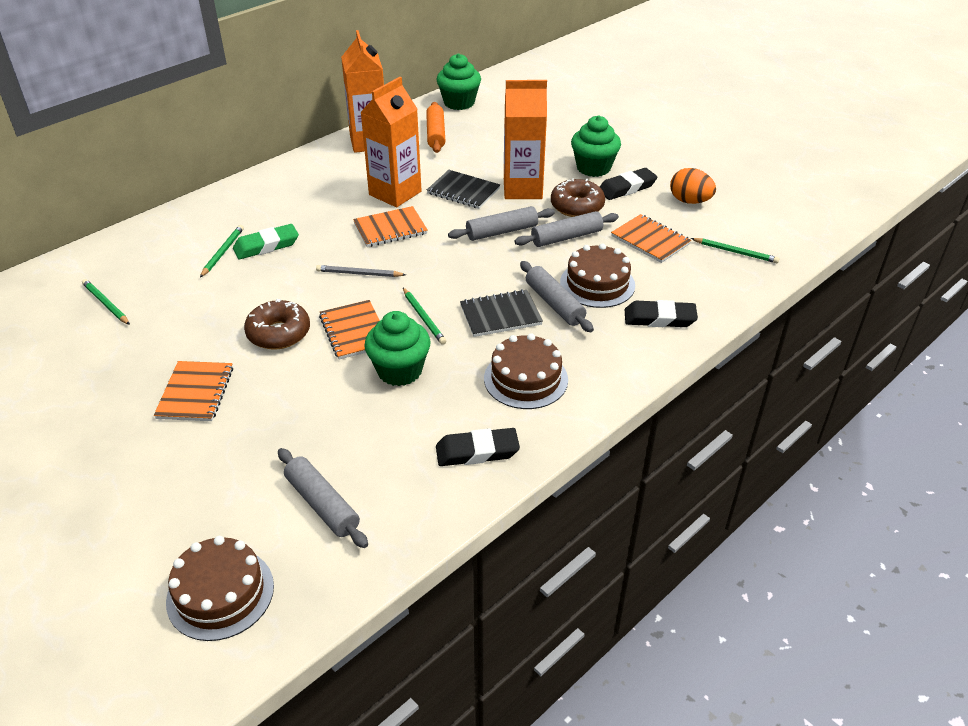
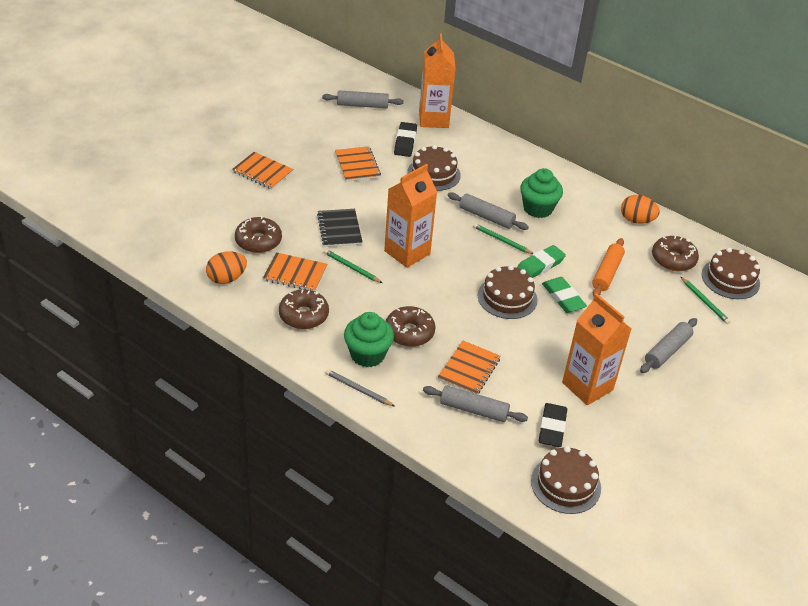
black eraser: 3 -> 2
black notebook: 2 -> 1
brown cake: 3 -> 4
brown donut: 2 -> 4
green cupcake: 3 -> 2
green eraser: 1 -> 2
green pencil: 4 -> 3
orange egg: 1 -> 2

